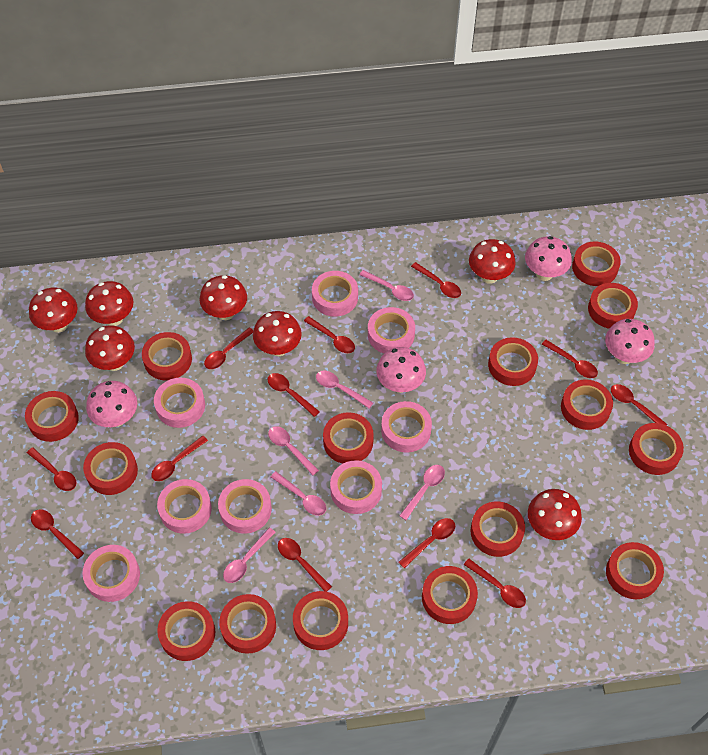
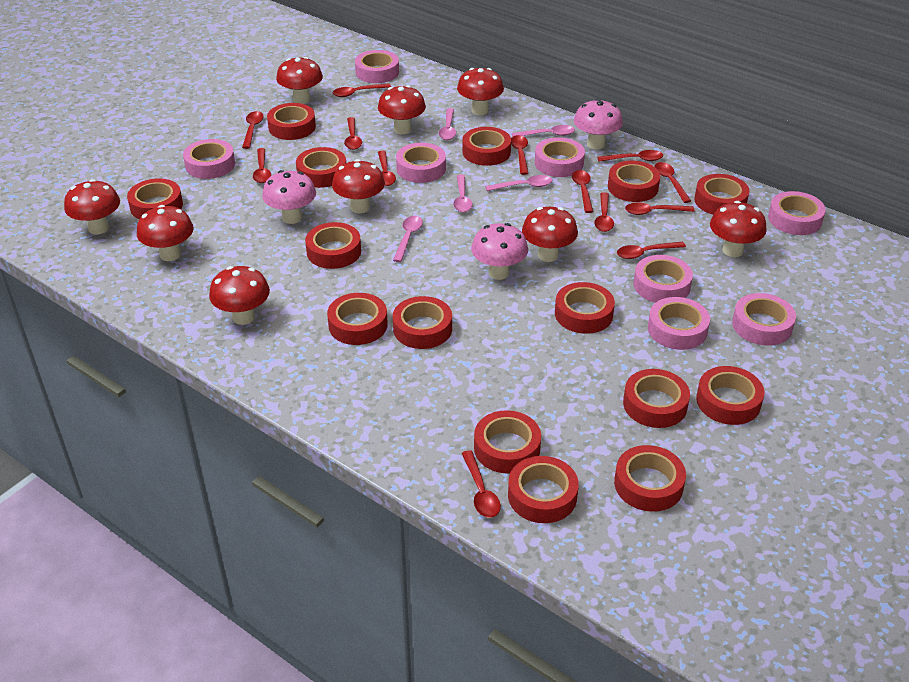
pink mushroom: 4 -> 3
pink spoon: 6 -> 5
red mushroom: 7 -> 9
red spoon: 12 -> 13

